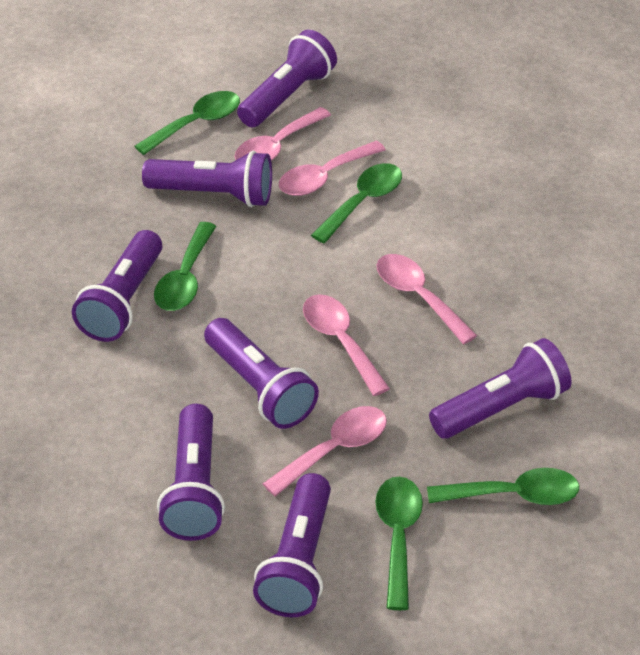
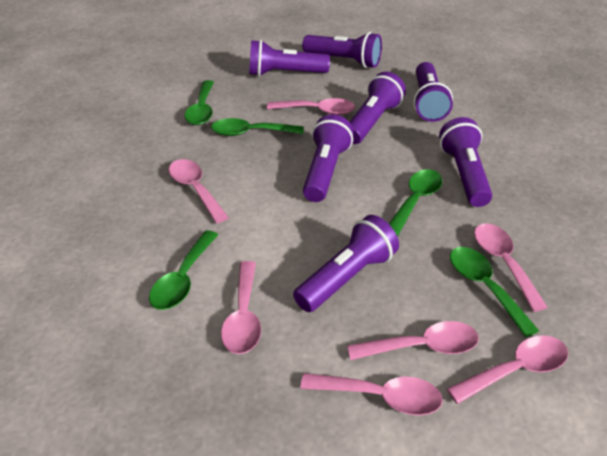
pink spoon: 5 -> 7

